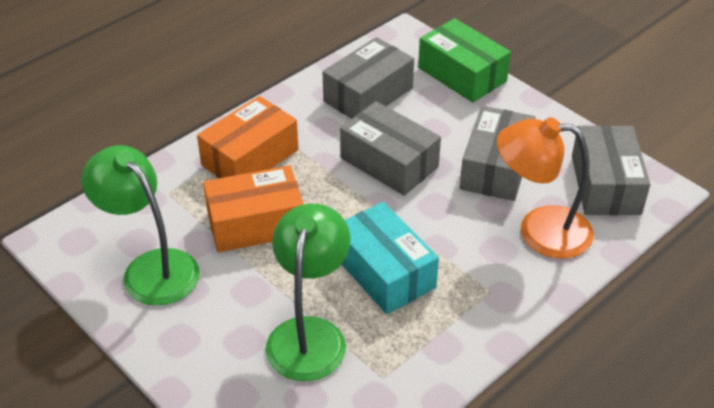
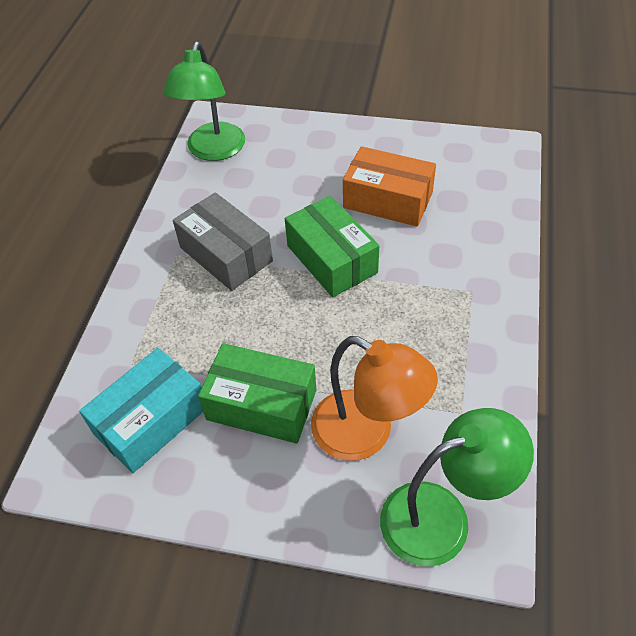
green box: 1 -> 2
grey box: 4 -> 1
orange box: 2 -> 1

